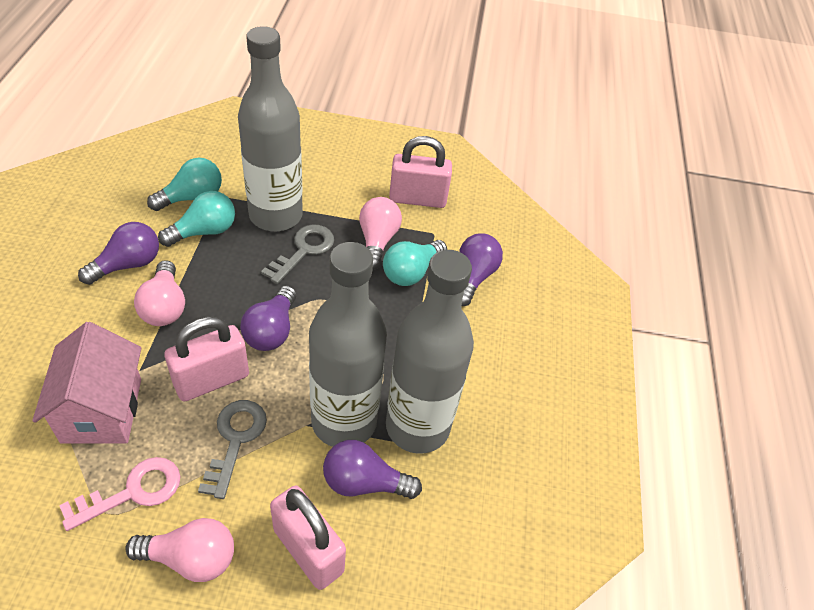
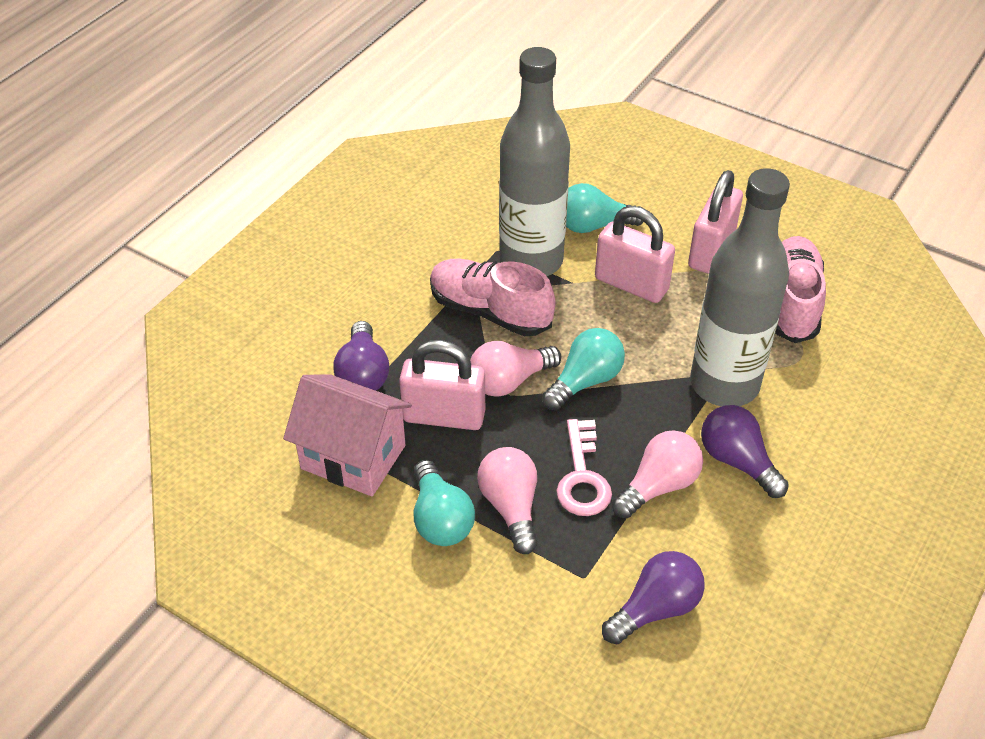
grey bottle: 3 -> 2
grey key: 2 -> 0
pink shoe: 0 -> 2
purple light bulb: 4 -> 3

